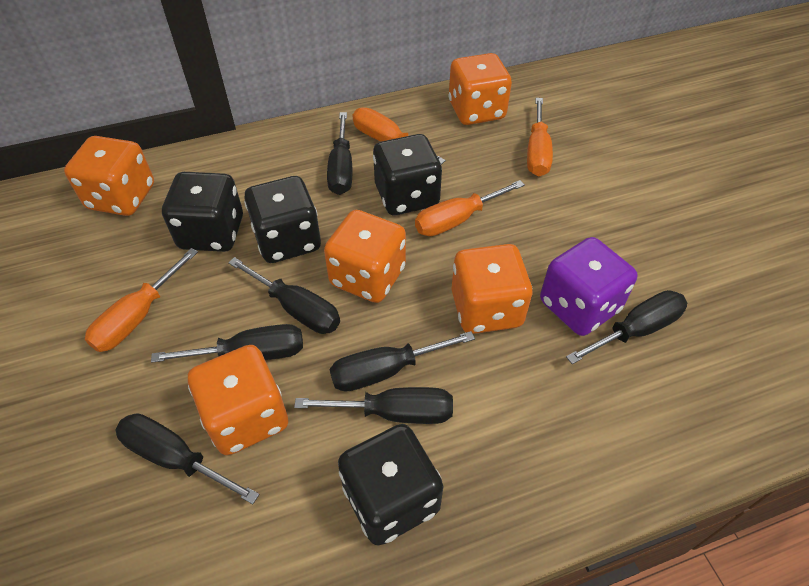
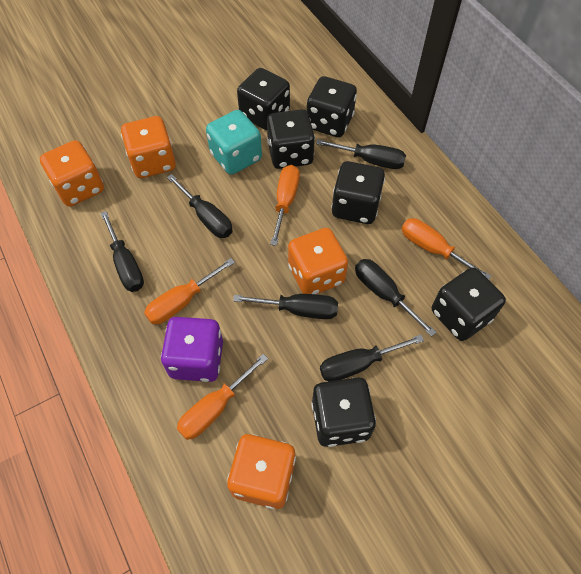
black dice: 4 -> 6
black screwdriver: 7 -> 6
orange dice: 5 -> 4
turquoise dice: 0 -> 1

